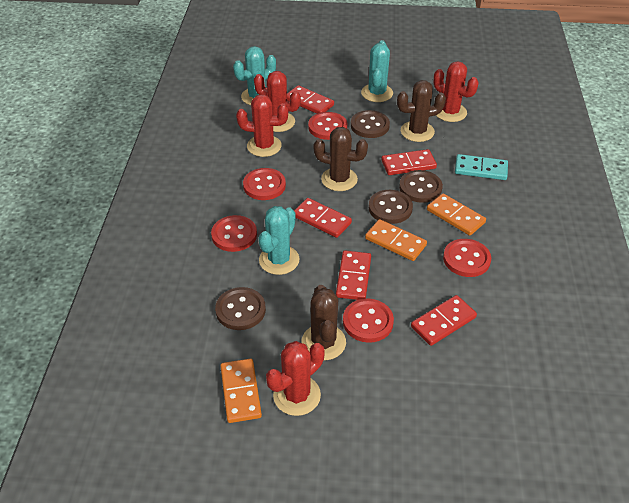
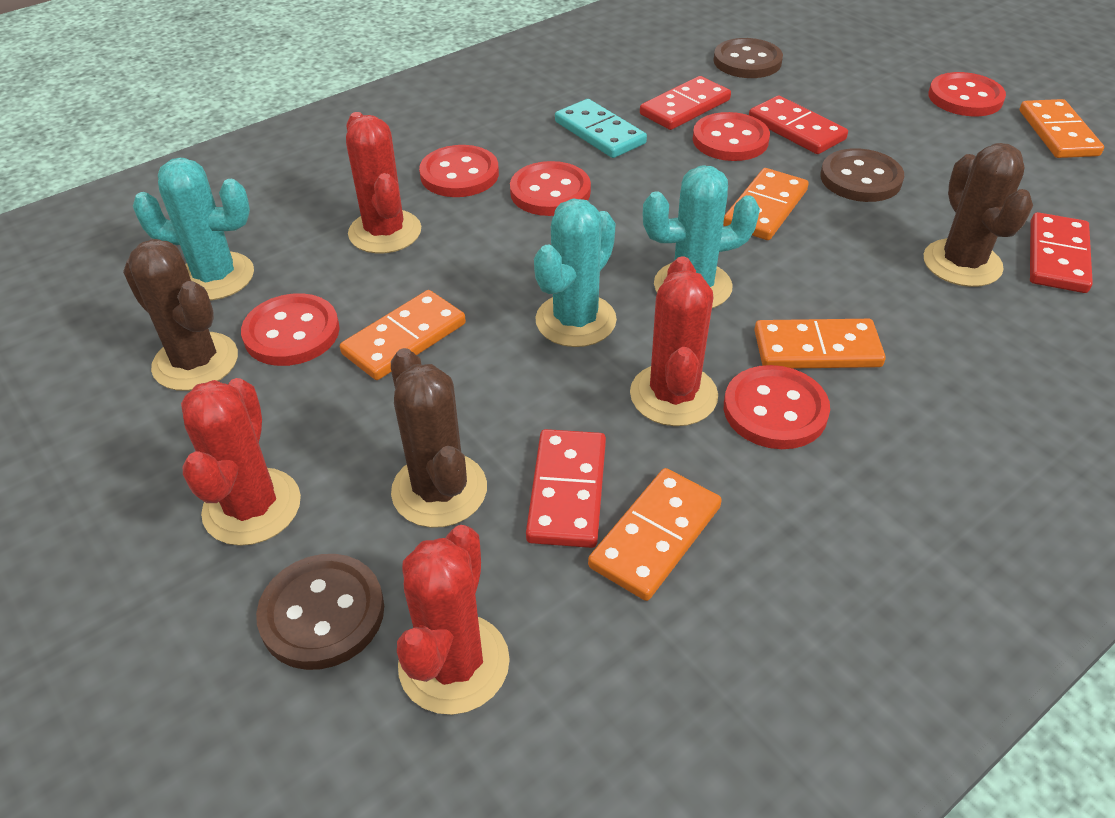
brown button: 4 -> 3
orange domino: 3 -> 5
red button: 5 -> 6
red domino: 5 -> 4

